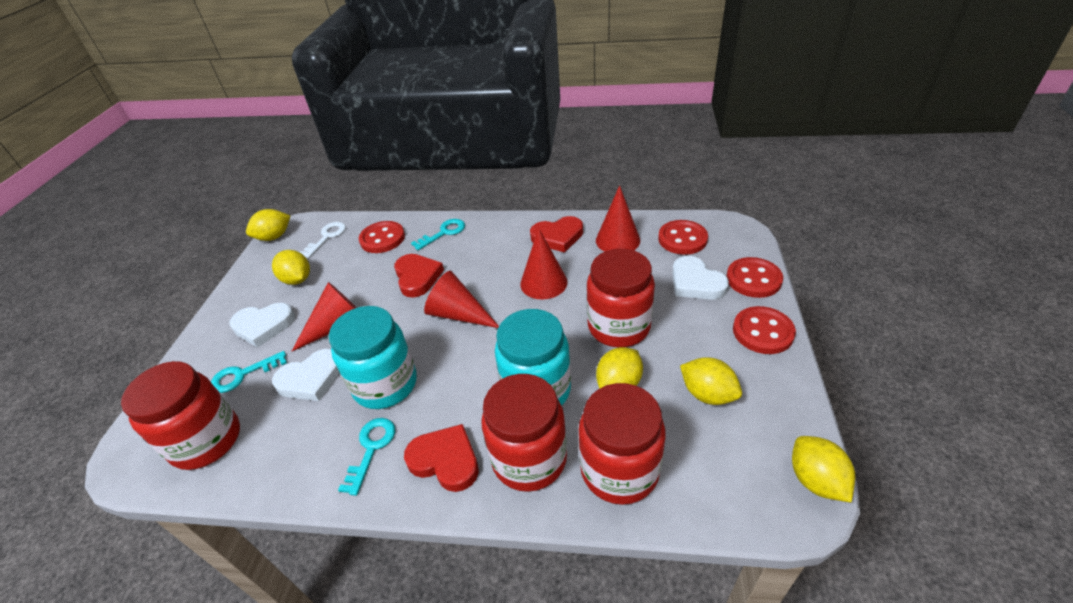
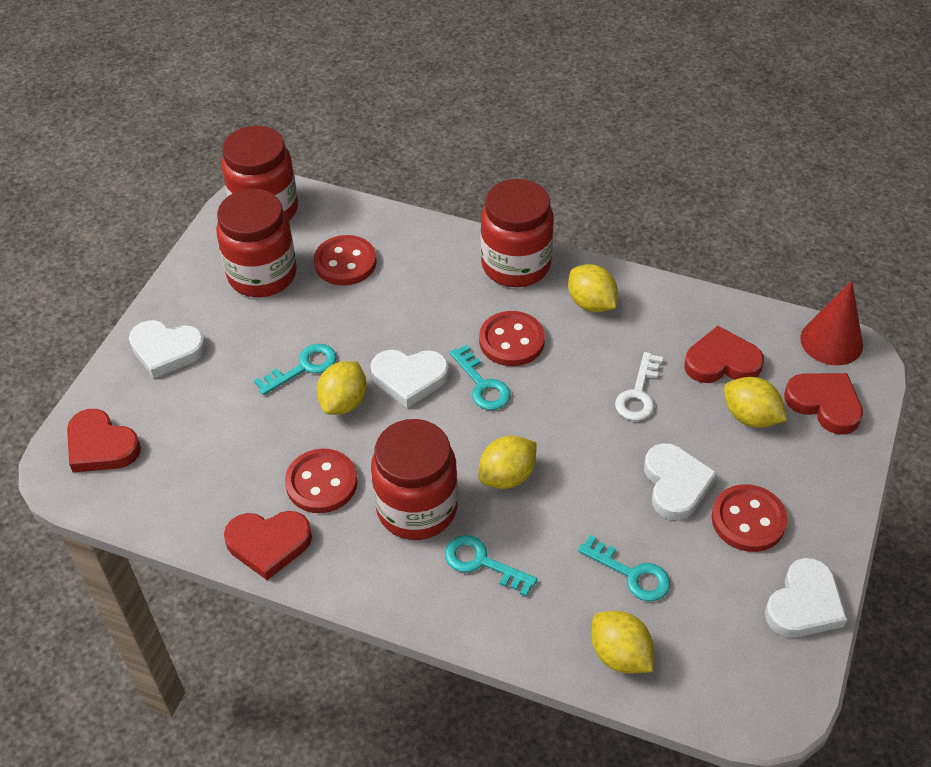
red cone: 4 -> 1
red heart: 3 -> 4
turquoise jar: 2 -> 0
turquoise key: 3 -> 4
white heart: 3 -> 4

